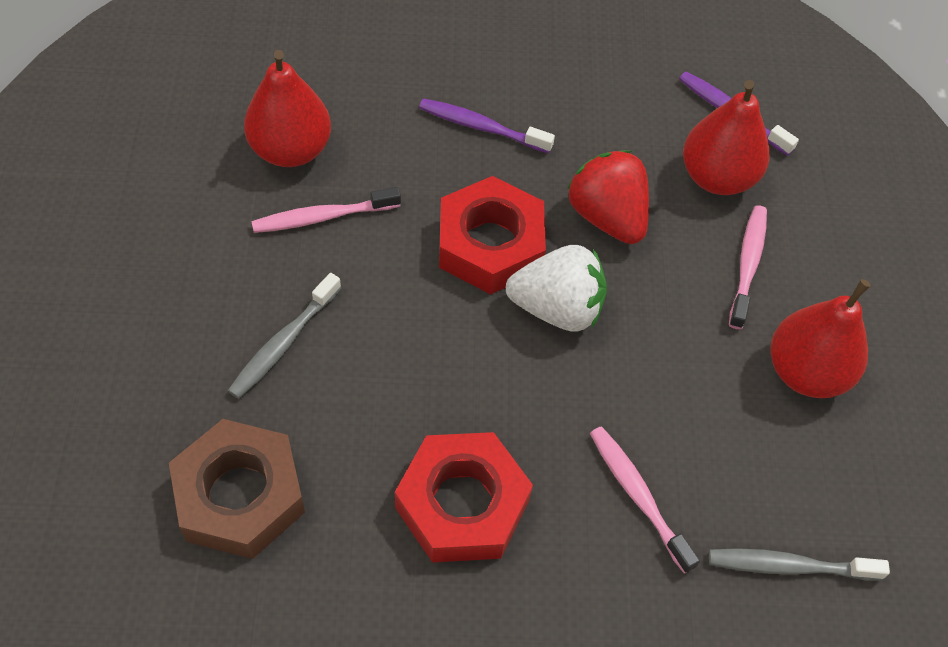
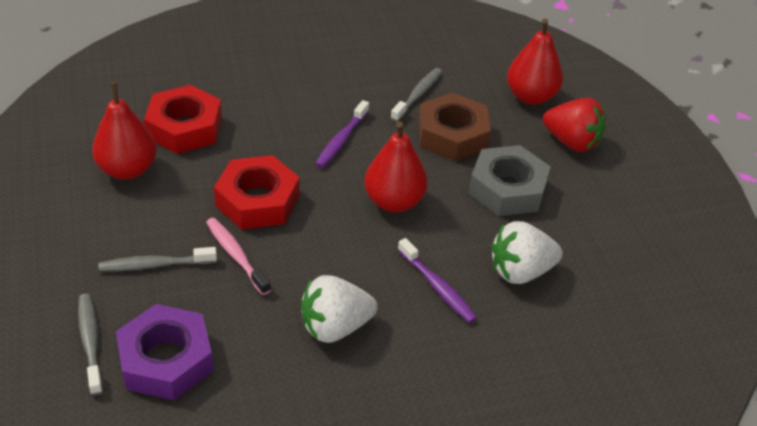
grey nut: 0 -> 1
grey toothbrush: 2 -> 3
pink toothbrush: 3 -> 1
purple nut: 0 -> 1
white strawberry: 1 -> 2

